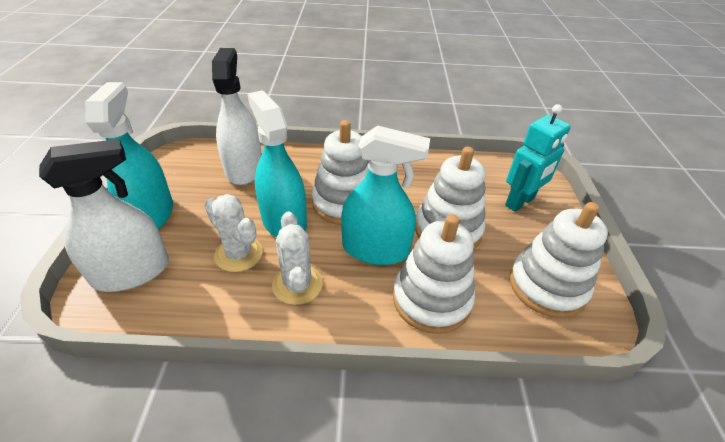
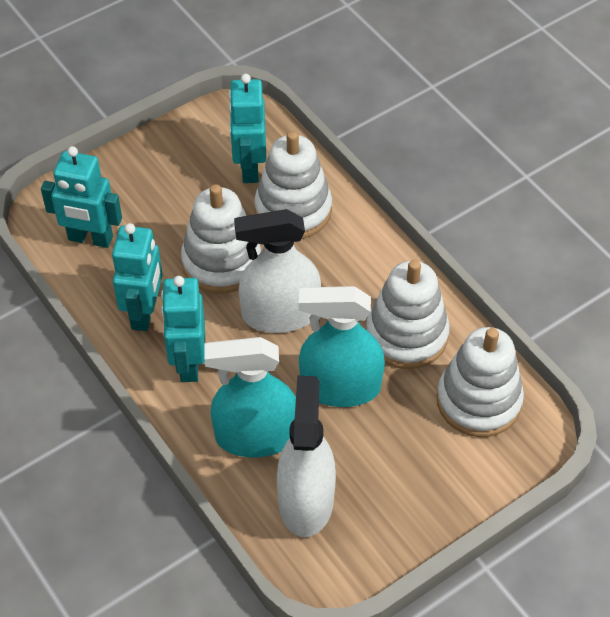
turquoise robot: 1 -> 4
turquoise spray bottle: 3 -> 2
white cactus: 2 -> 0

